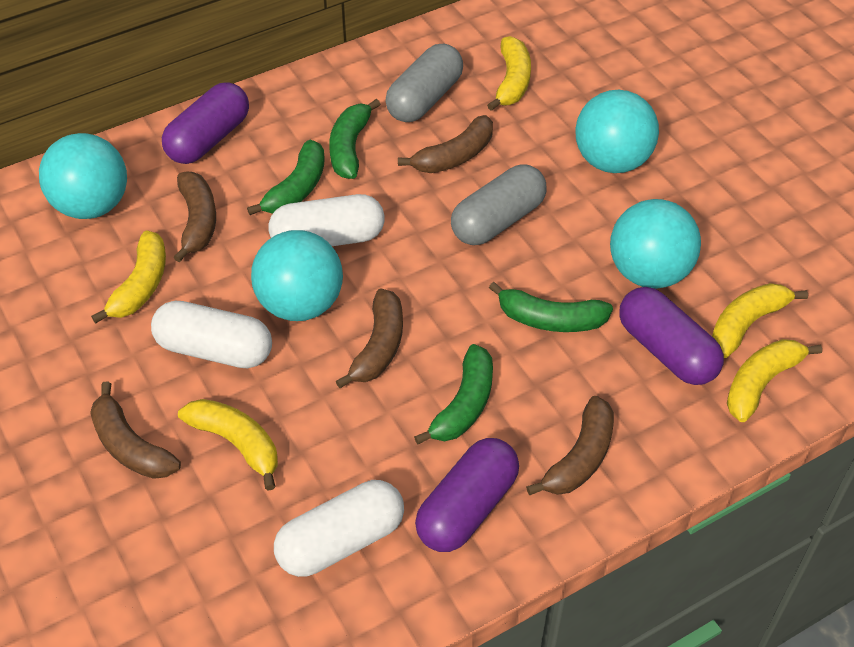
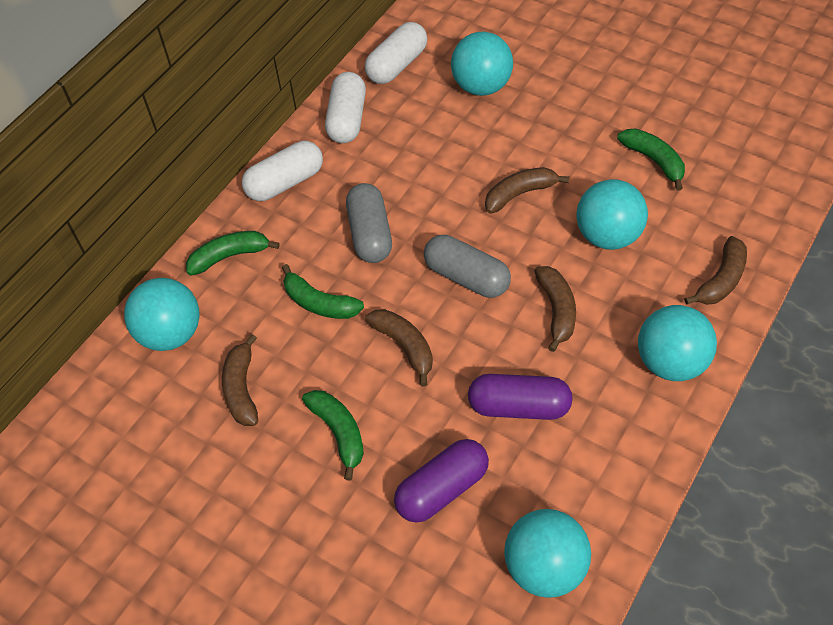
purple capsule: 3 -> 2
turquoise ball: 4 -> 5
yellow banana: 5 -> 0

